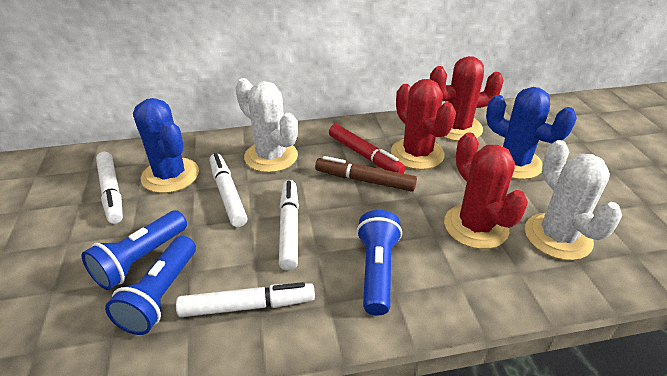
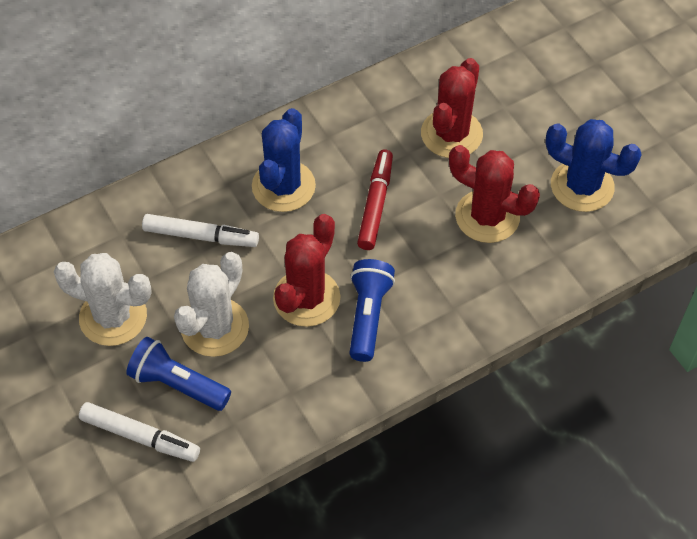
blue flashlight: 3 -> 2
brown marker: 1 -> 0
white marker: 4 -> 2

